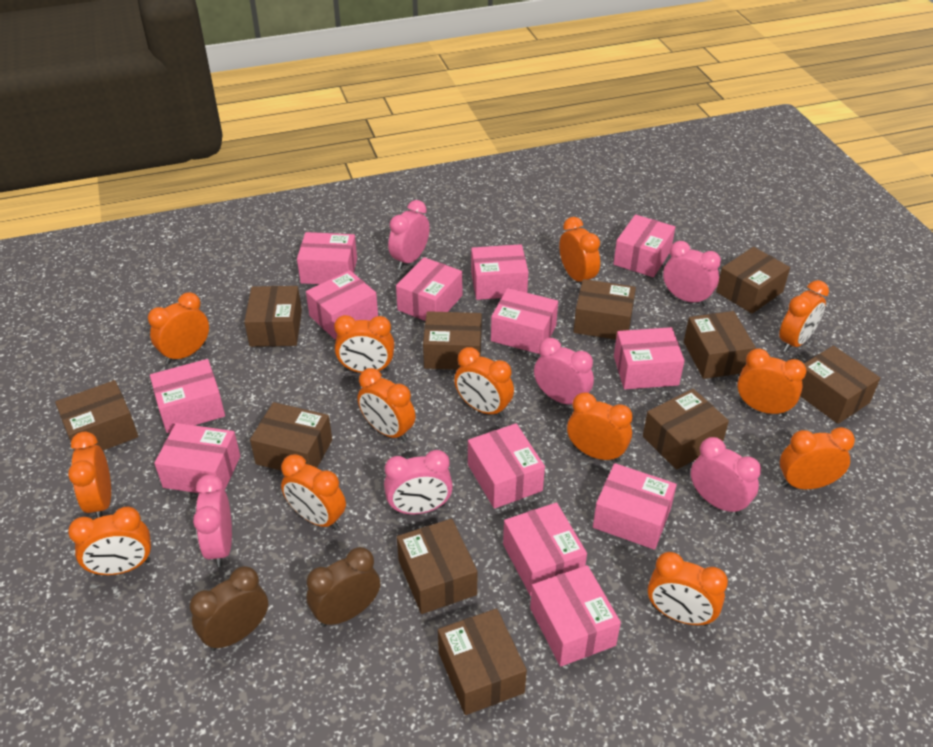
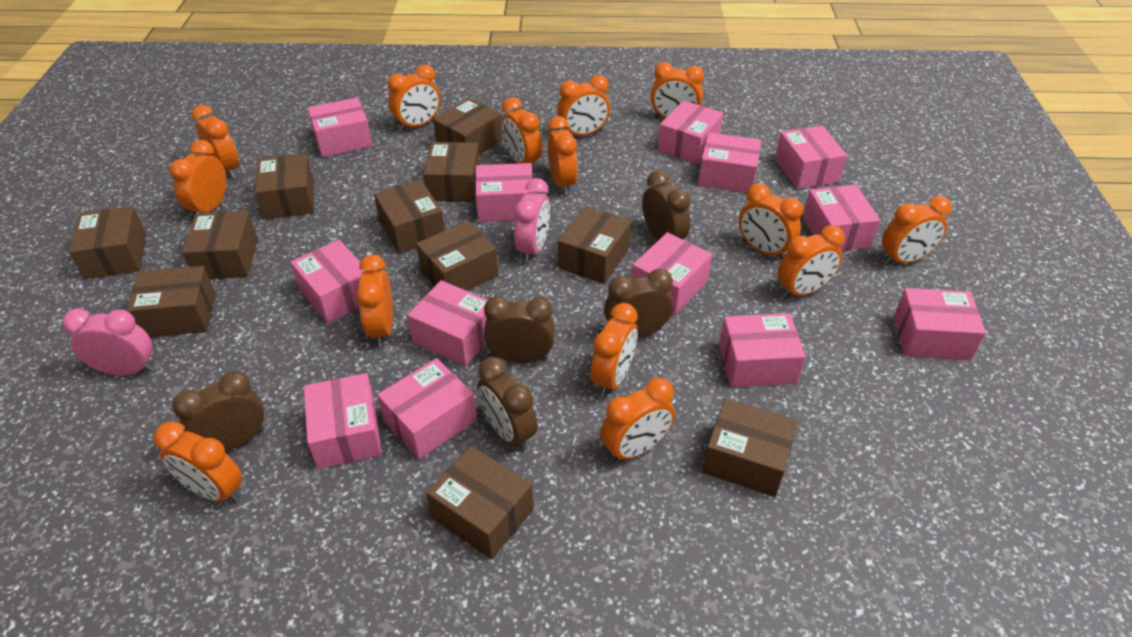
brown clock: 2 -> 5
orange clock: 13 -> 14
pink clock: 6 -> 2

